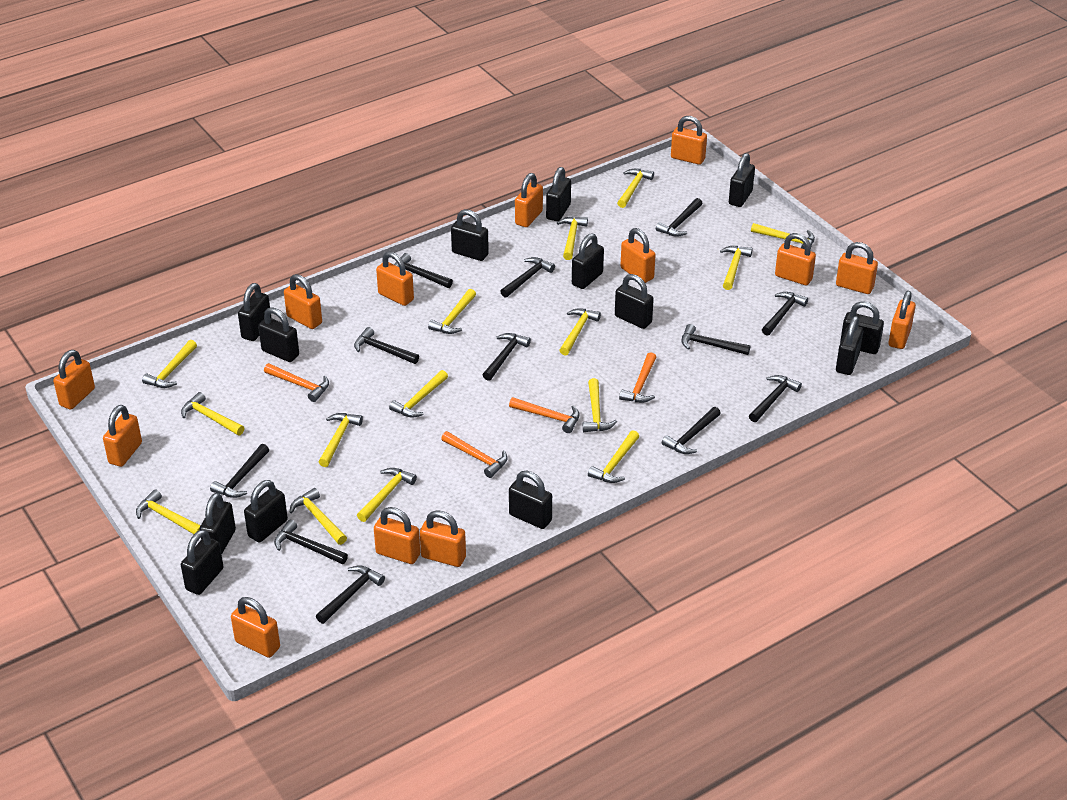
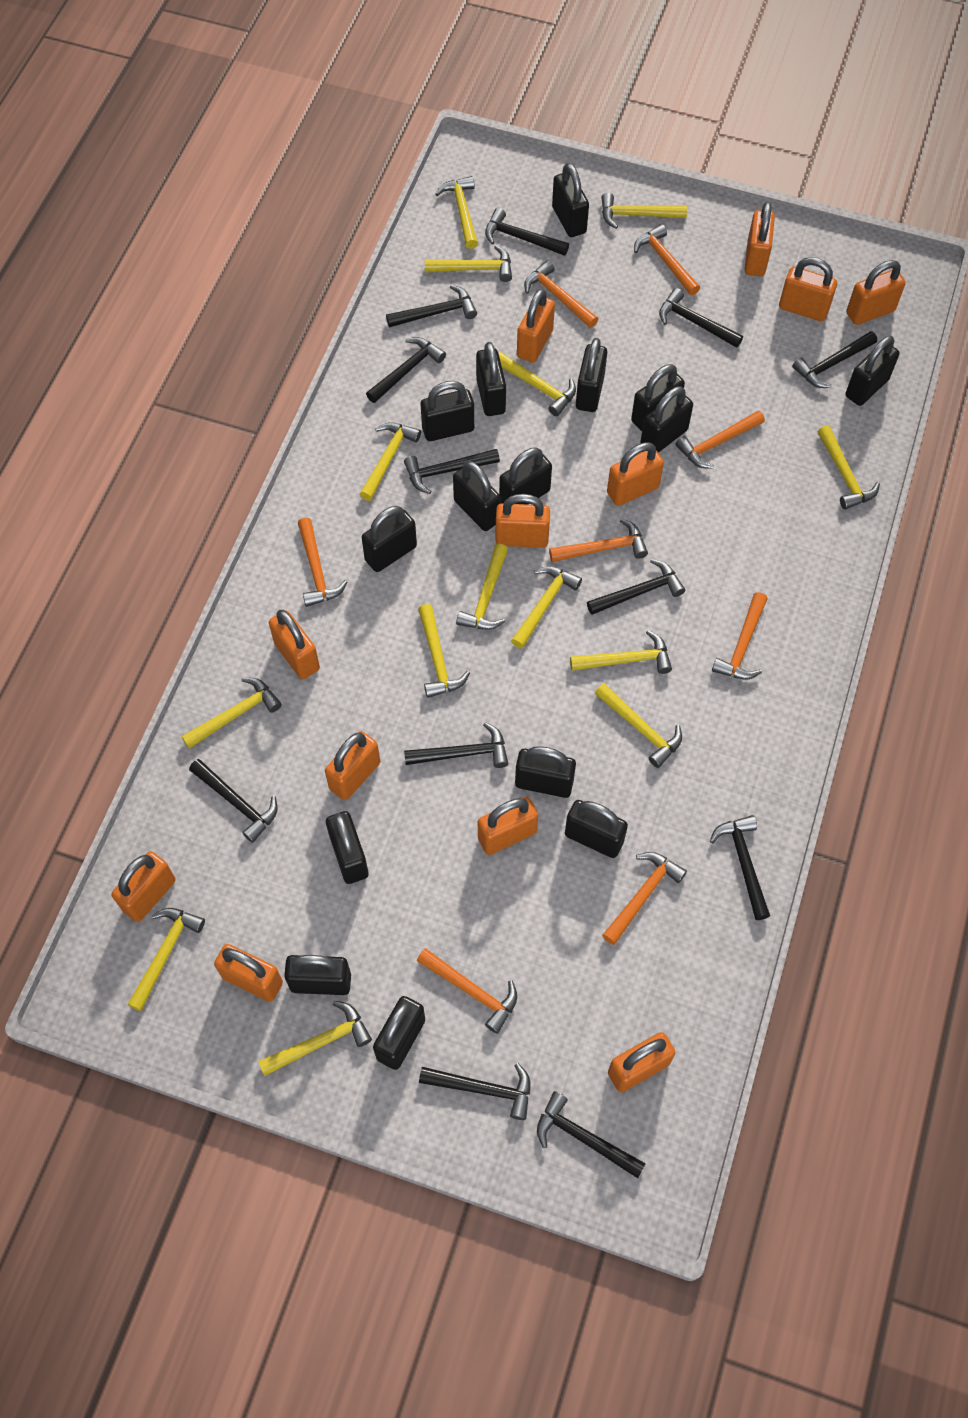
black padlock: 13 -> 15
orange hammer: 4 -> 8
orange padlock: 13 -> 12
yellow hammer: 15 -> 14

